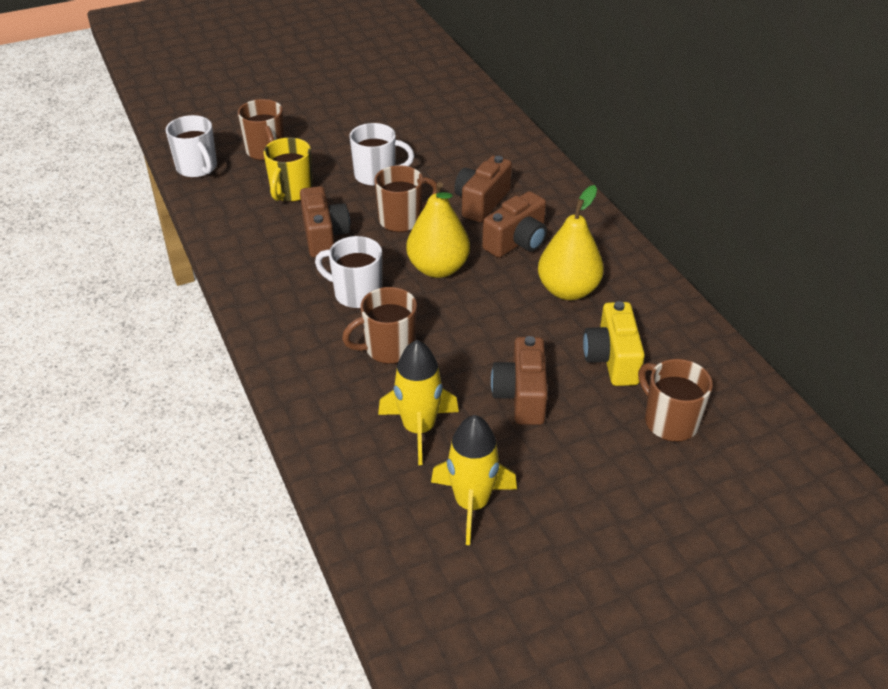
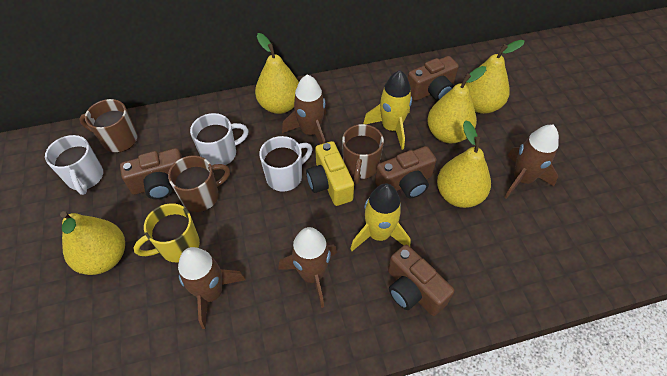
brown mug: 4 -> 3
brown rocket: 0 -> 4
yellow pear: 2 -> 5

